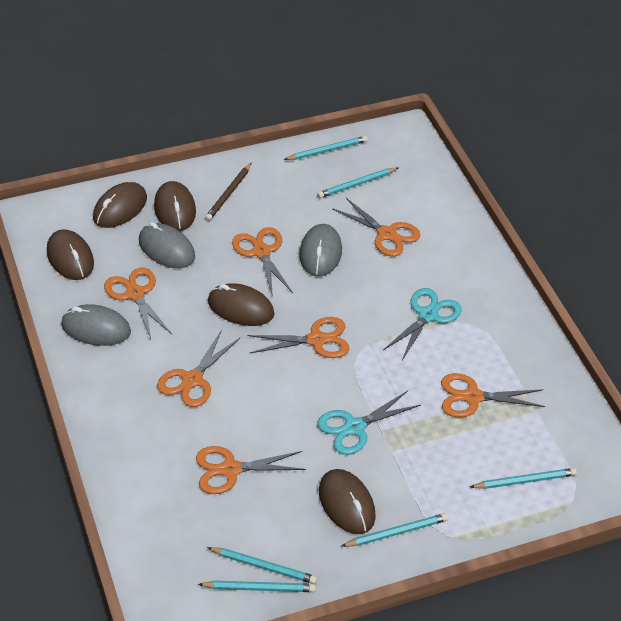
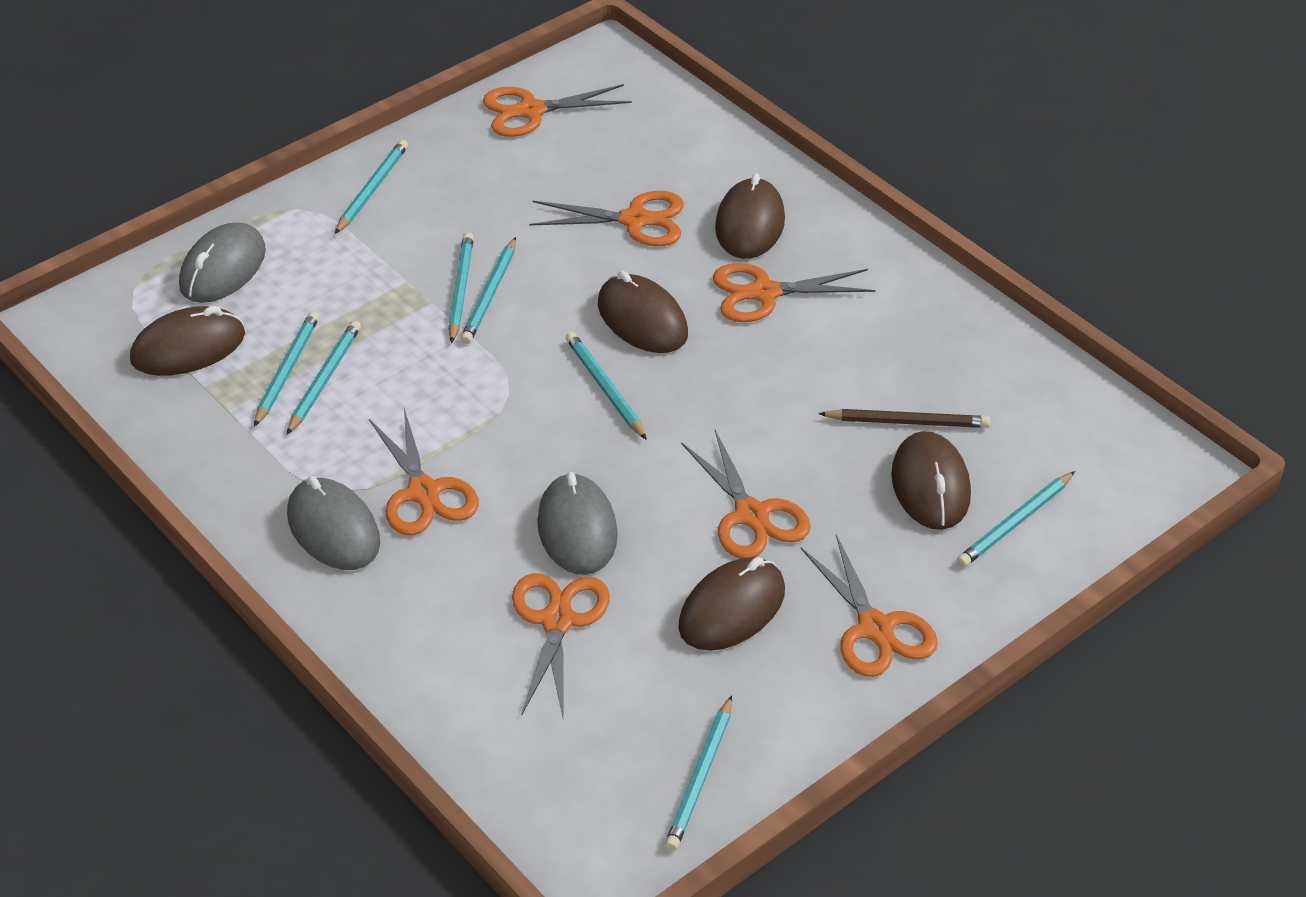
turquoise pencil: 6 -> 8
turquoise scissors: 2 -> 0

